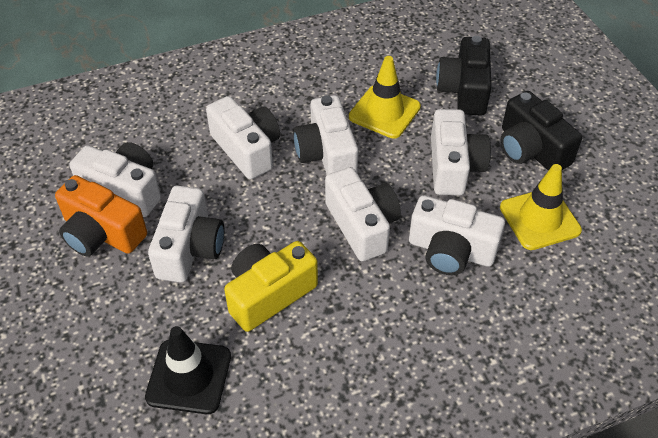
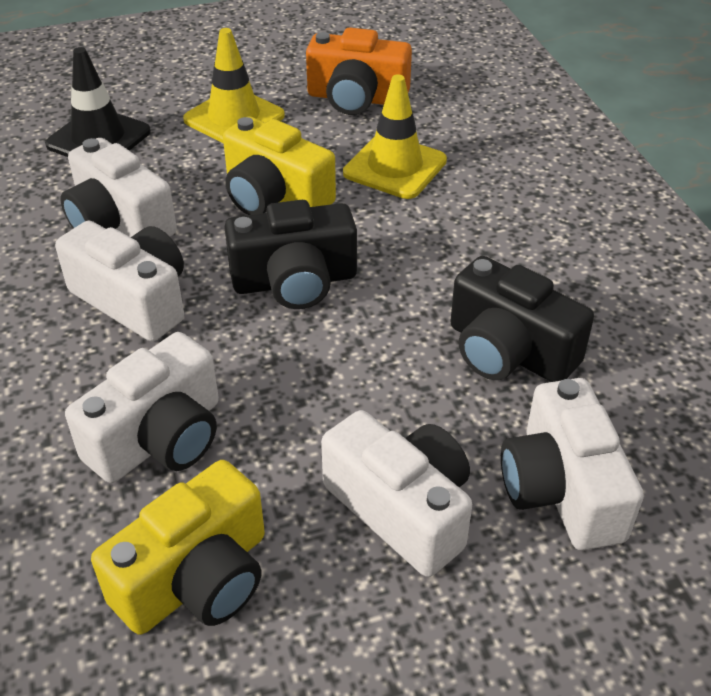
white camera: 7 -> 5
yellow camera: 1 -> 2

